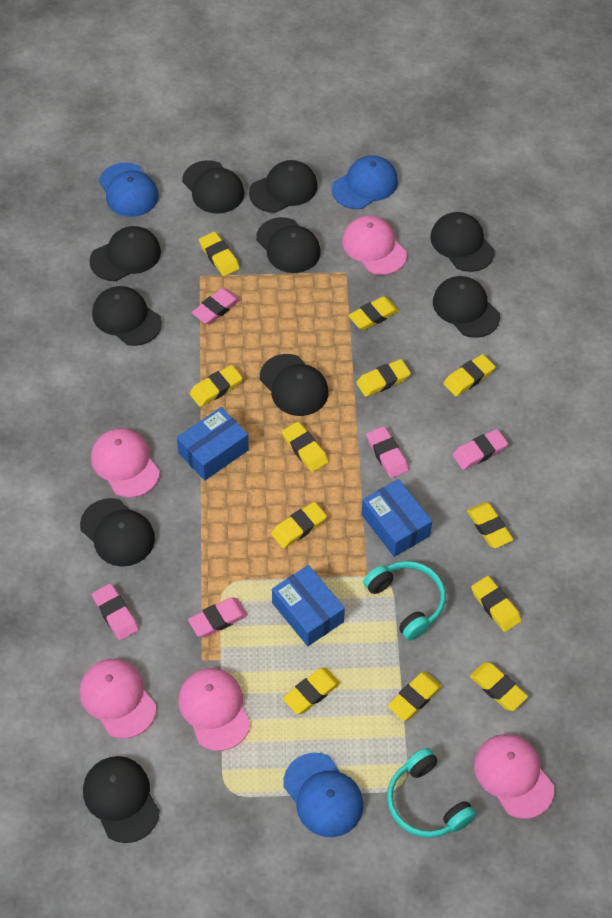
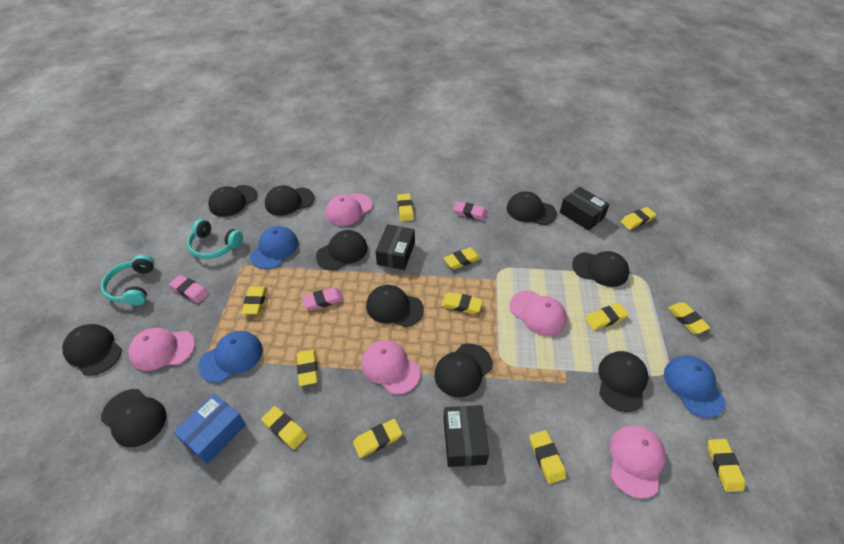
black box: 0 -> 3
blue box: 3 -> 1
pink eraser: 5 -> 3

